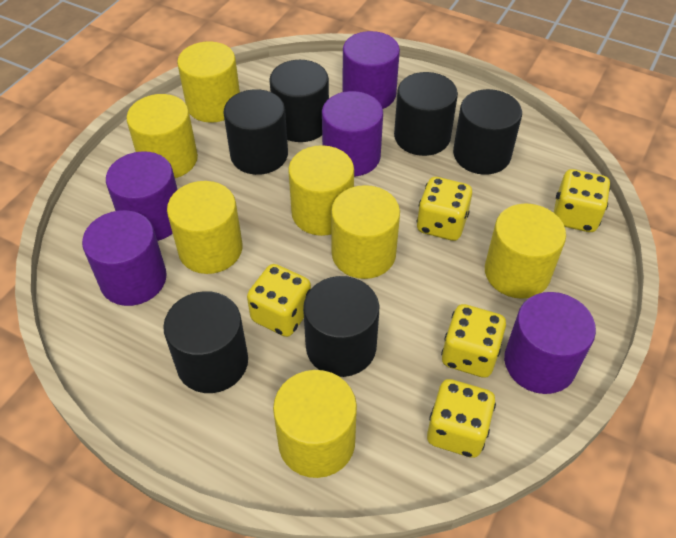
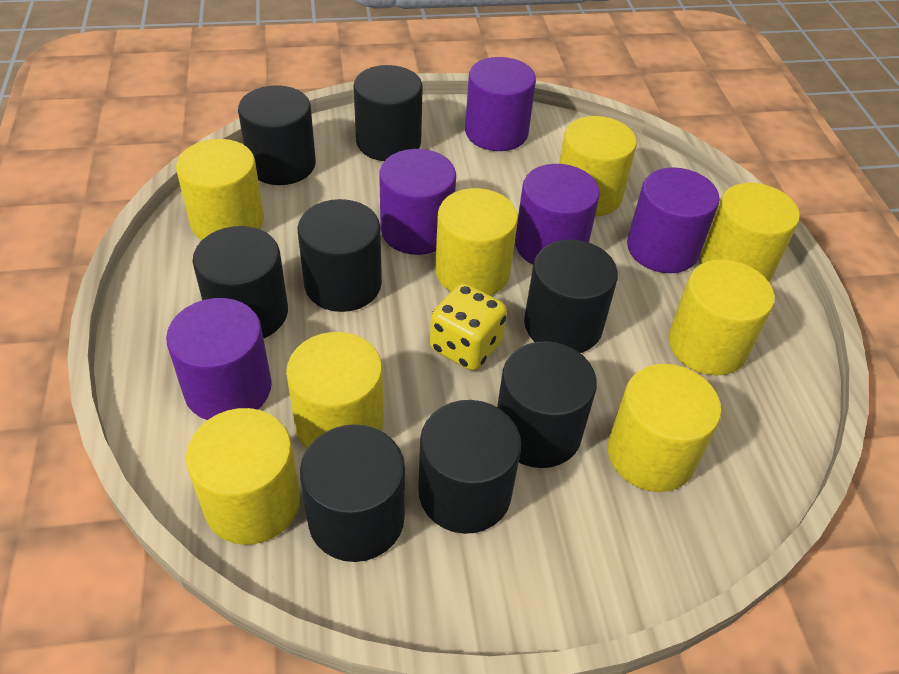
black cylinder: 6 -> 8
yellow cylinder: 7 -> 8
yellow dice: 5 -> 1

